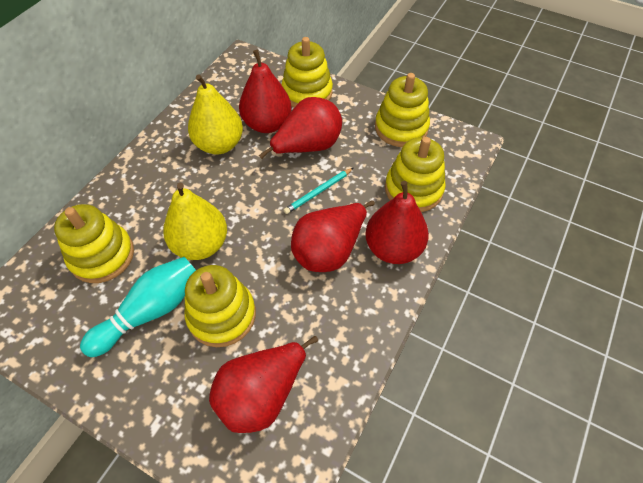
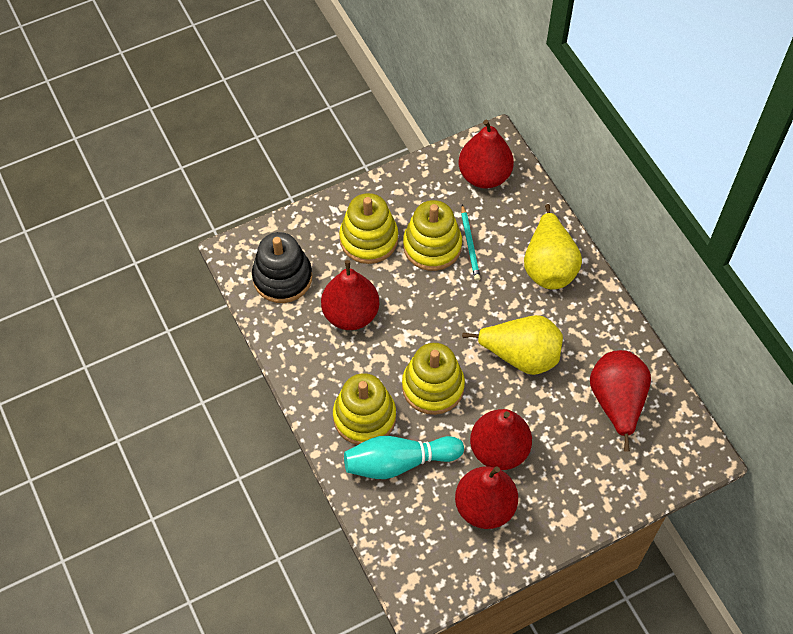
black stacking toy: 0 -> 1
yellow stacking toy: 5 -> 4

